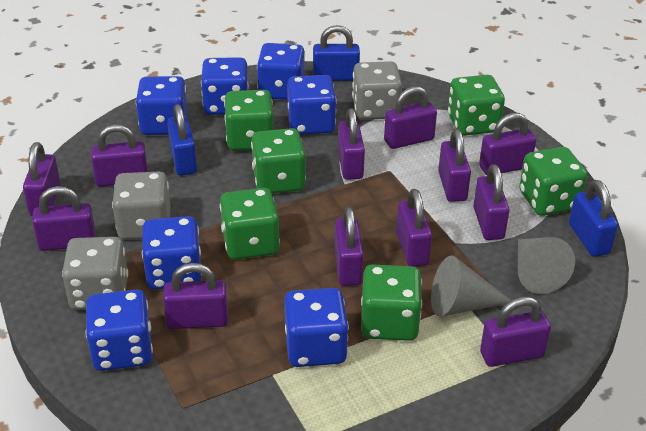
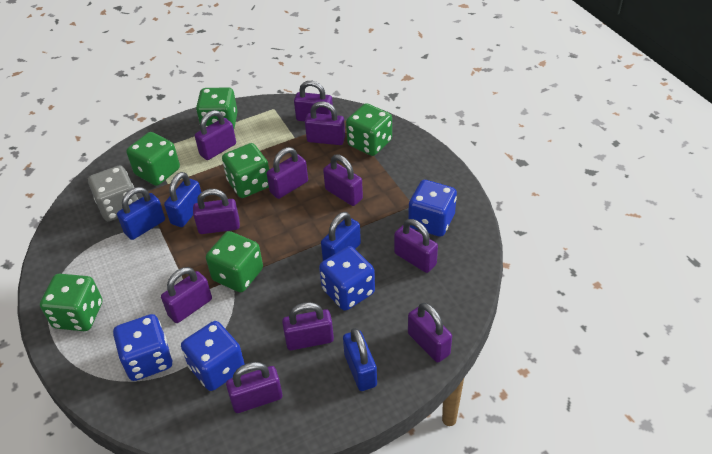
blue dice: 7 -> 4
blue padlock: 3 -> 4
grey cone: 2 -> 0
grey dice: 3 -> 1
purple padlock: 12 -> 11

